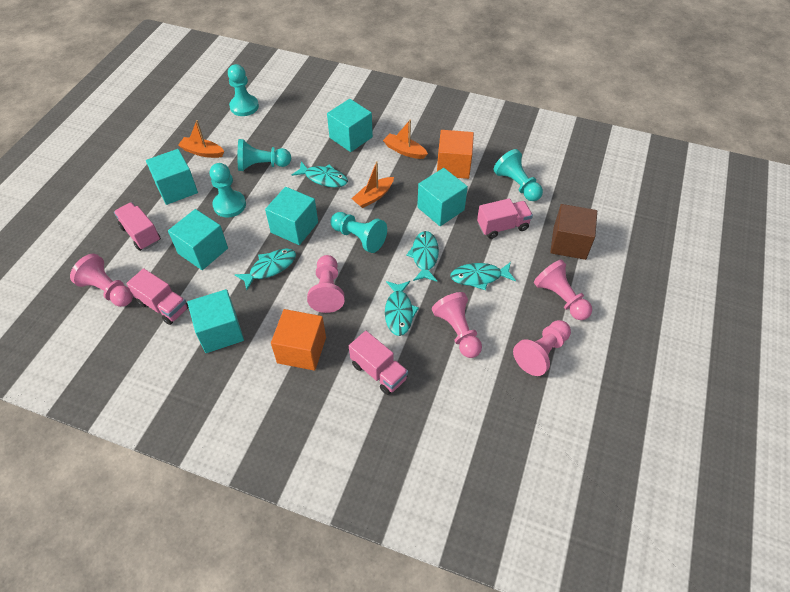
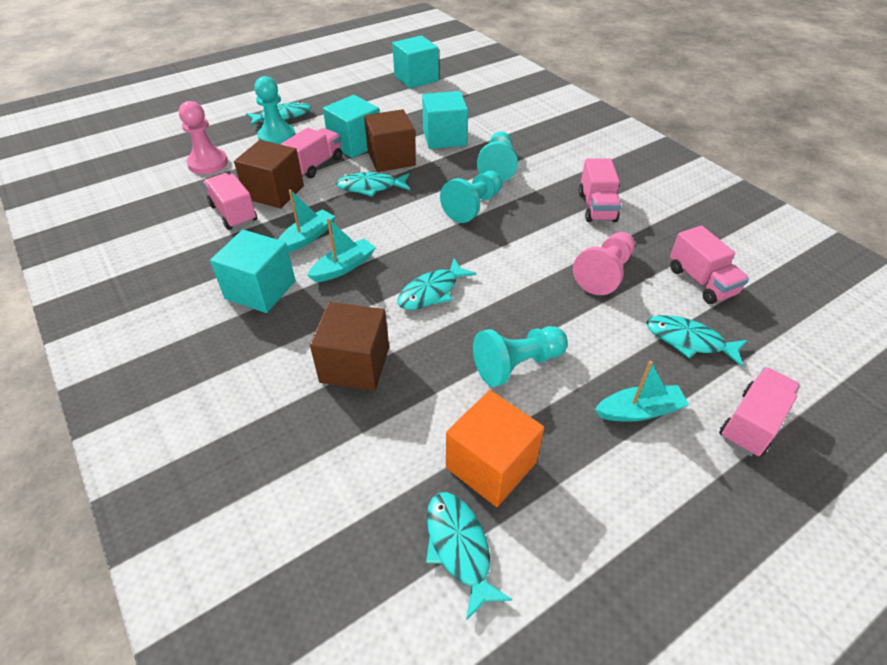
brown cube: 1 -> 3
orange boat: 3 -> 0
orange cube: 2 -> 1
pink pawn: 5 -> 2
pink truck: 4 -> 5
turquoise boat: 0 -> 3
turquoise cube: 6 -> 4
turquoise pawn: 5 -> 4

